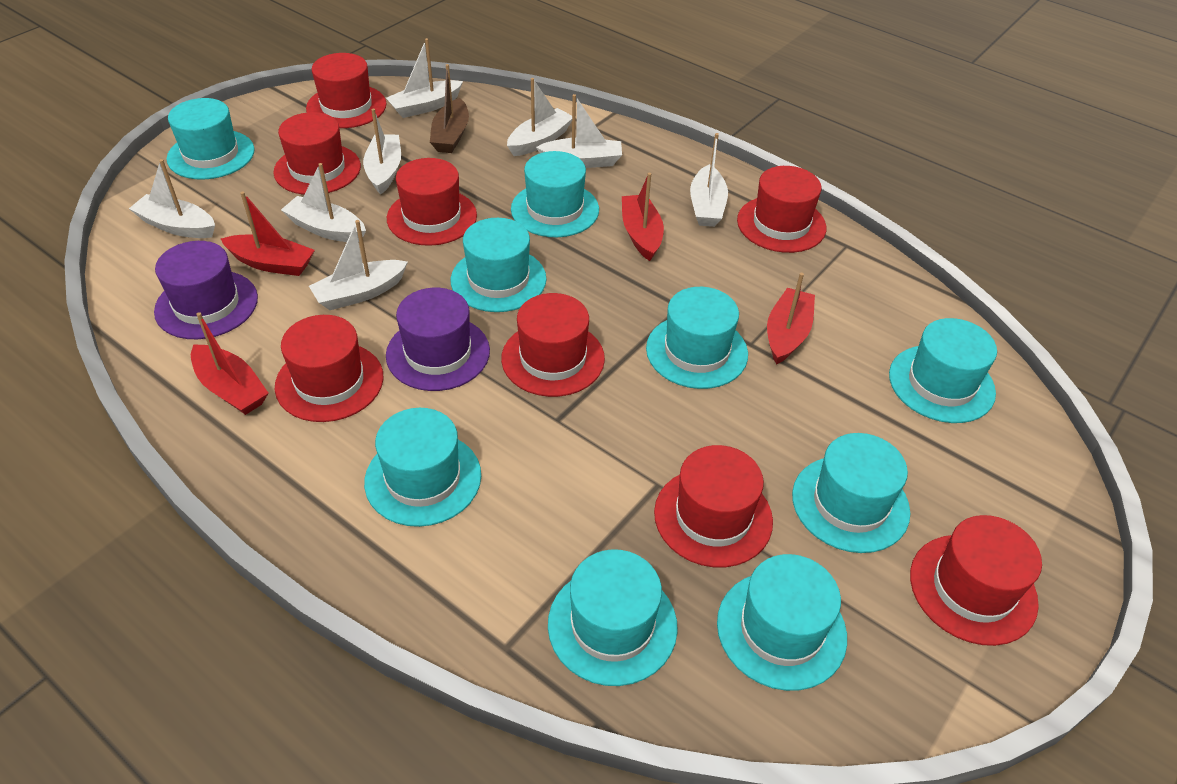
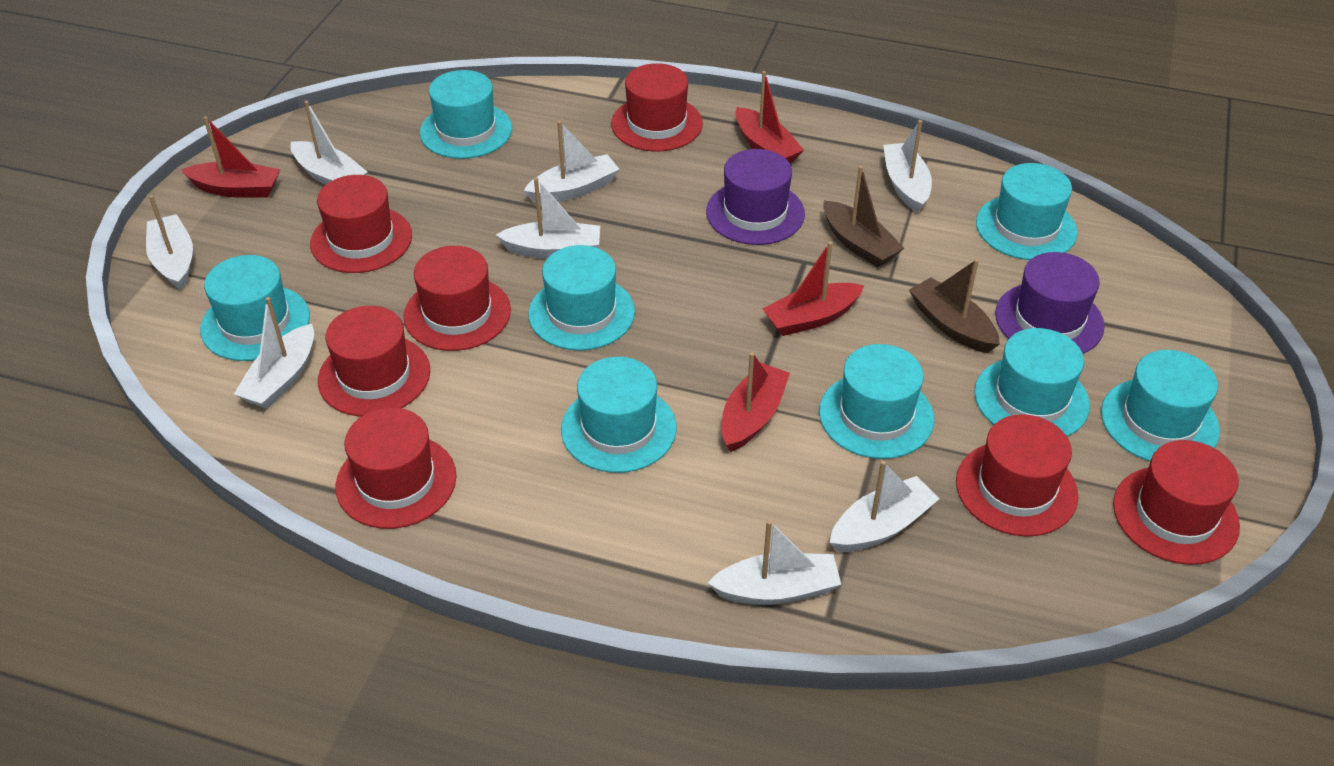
brown boat: 1 -> 2
red hat: 8 -> 7
turquoise hat: 9 -> 8

